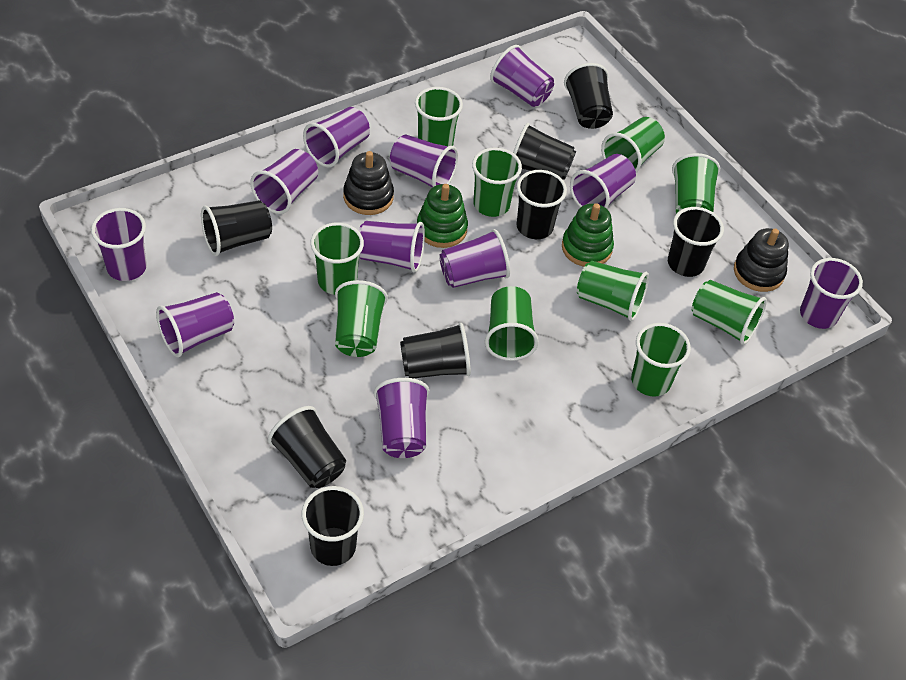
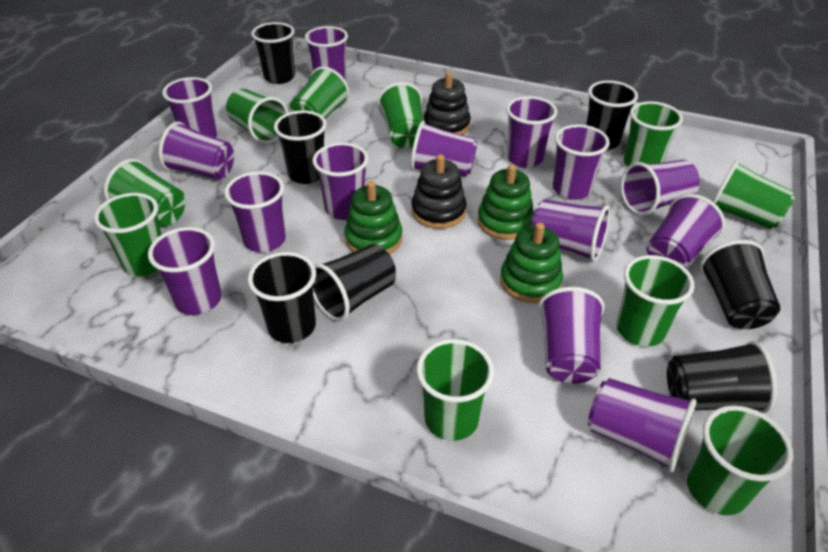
black cup: 8 -> 7
green stacking toy: 2 -> 3
purple cup: 11 -> 14

